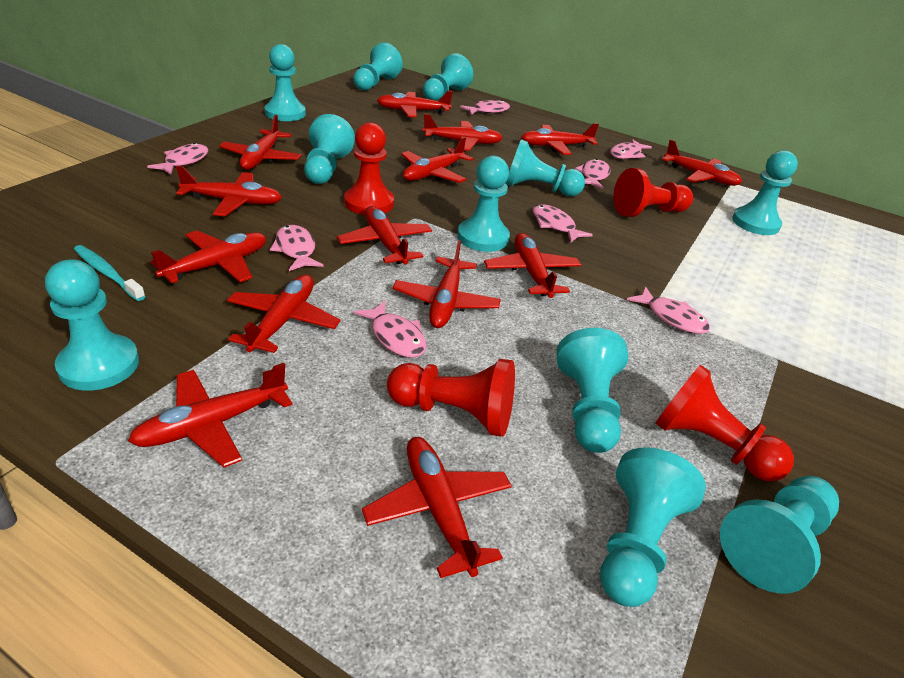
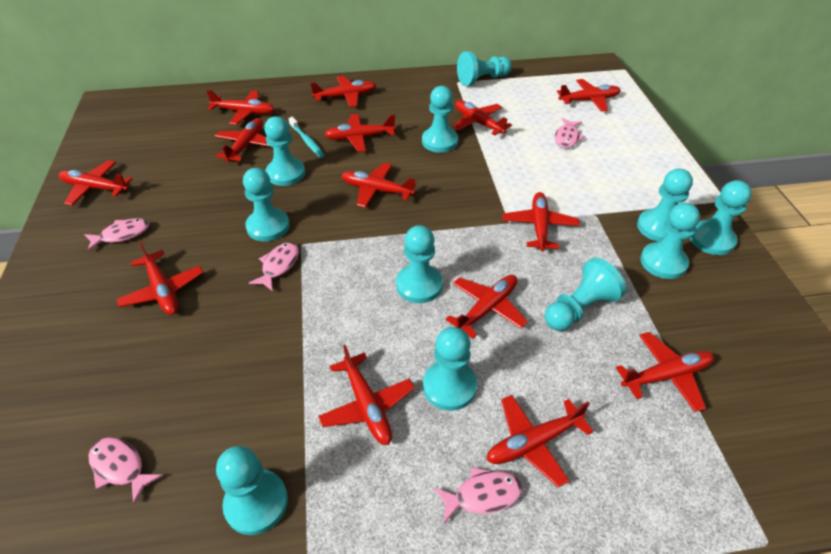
pink fish: 8 -> 5
red pawn: 4 -> 0

